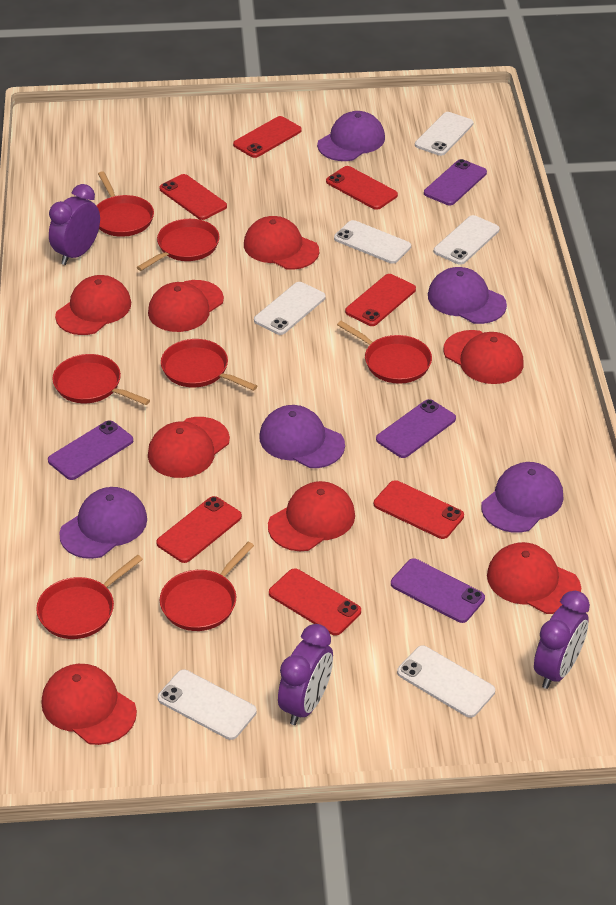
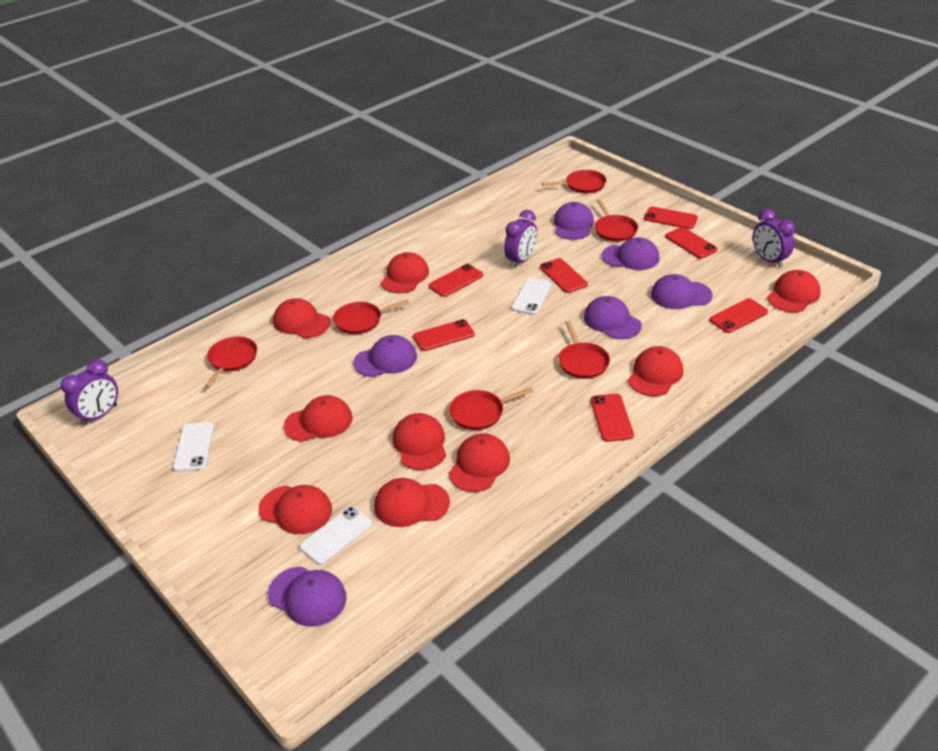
purple cap: 5 -> 6
purple phone: 4 -> 0
red cap: 8 -> 9
red pan: 7 -> 6
white phone: 6 -> 3

